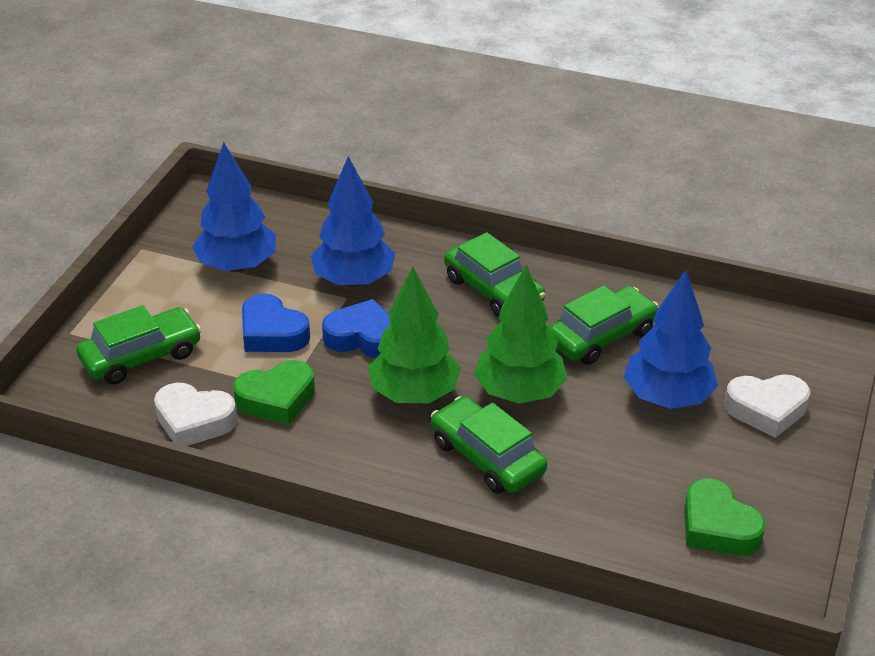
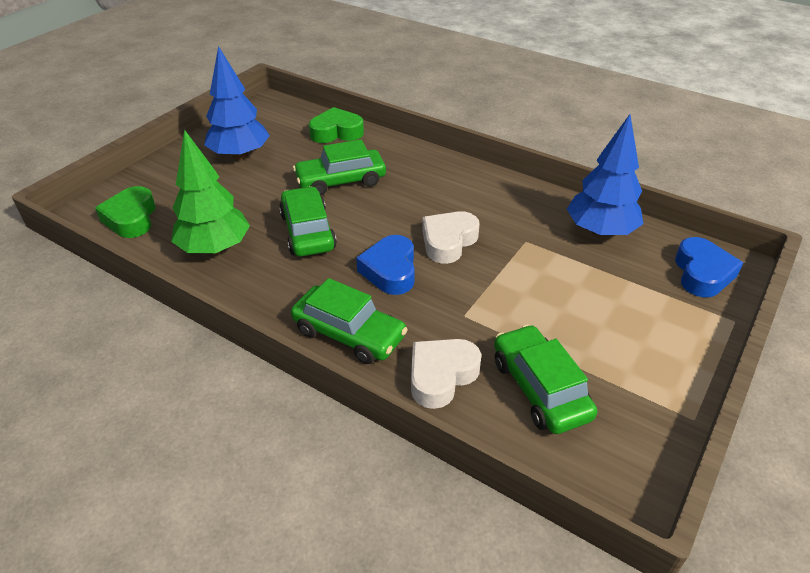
blue tree: 3 -> 2
green tree: 2 -> 1

